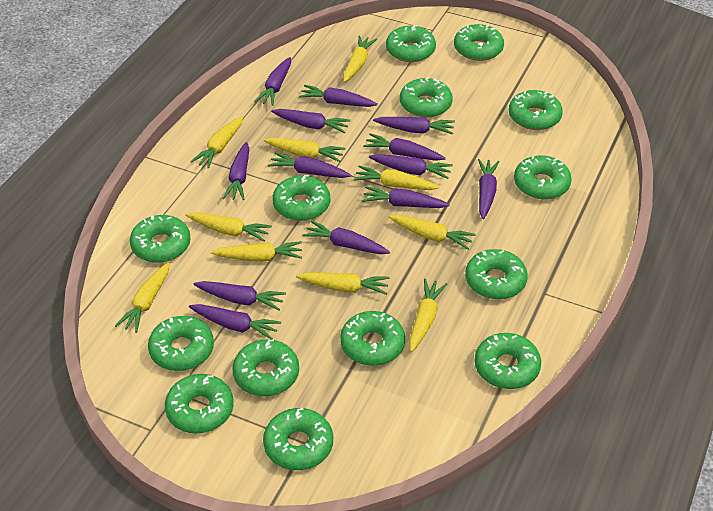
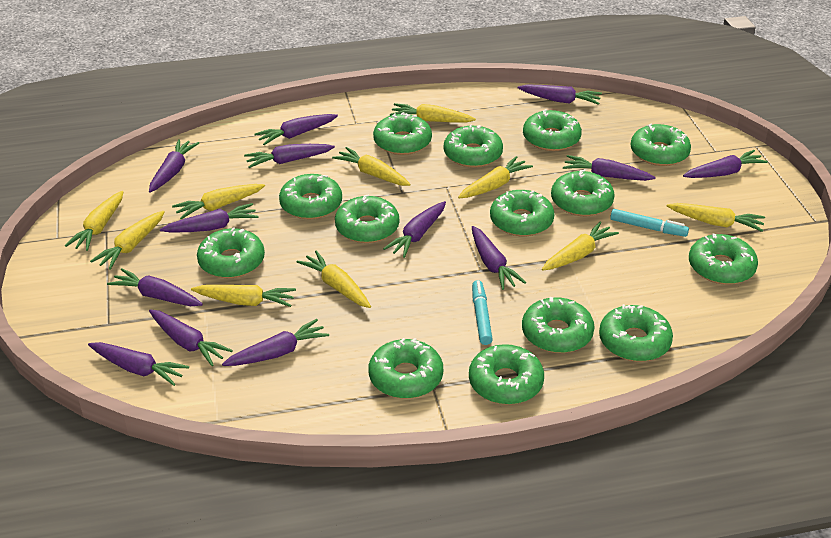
turquoise marker: 0 -> 2

